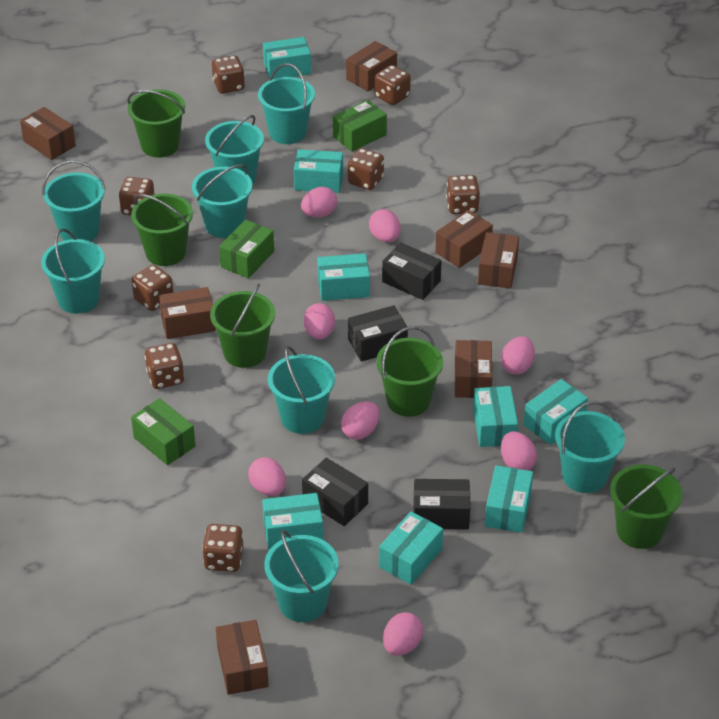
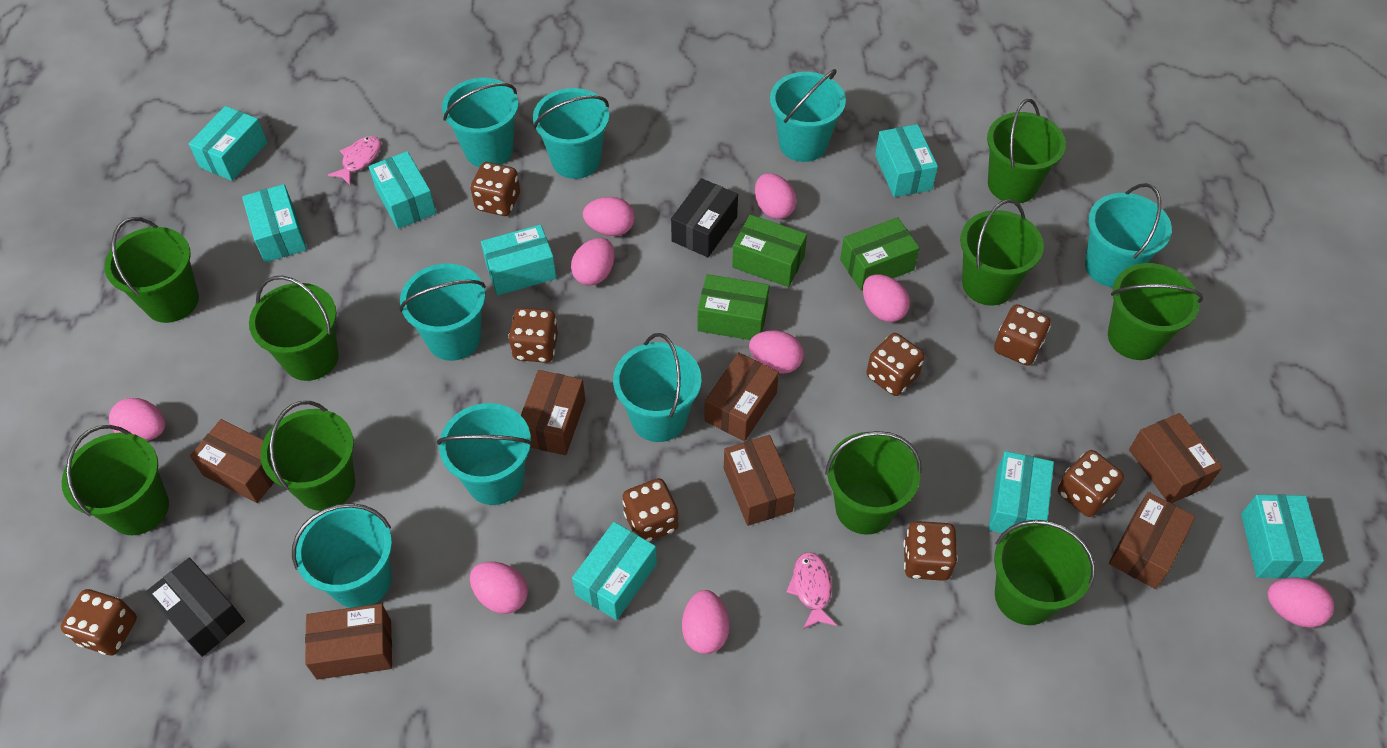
black box: 4 -> 2
green bucket: 5 -> 9
pink egg: 8 -> 9
pink fish: 0 -> 2

